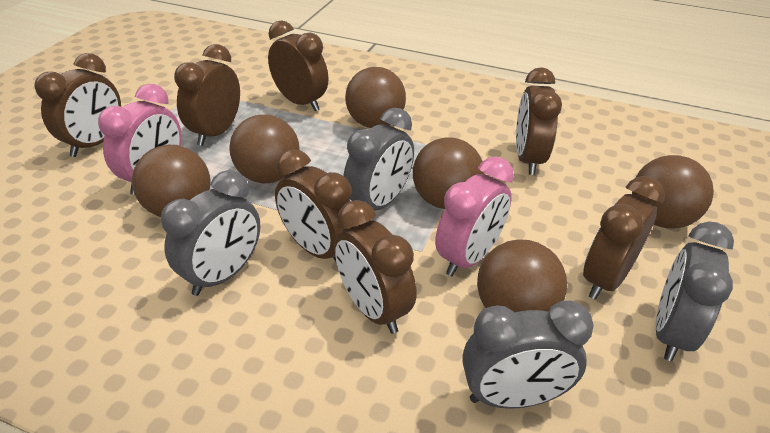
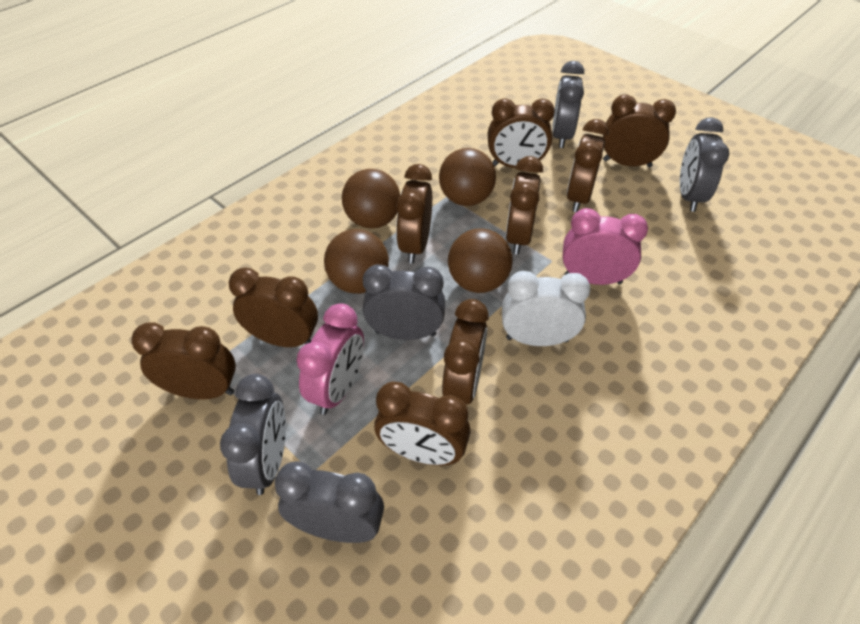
brown ball: 6 -> 4
brown clock: 7 -> 9
grey clock: 4 -> 5
white clock: 0 -> 1

